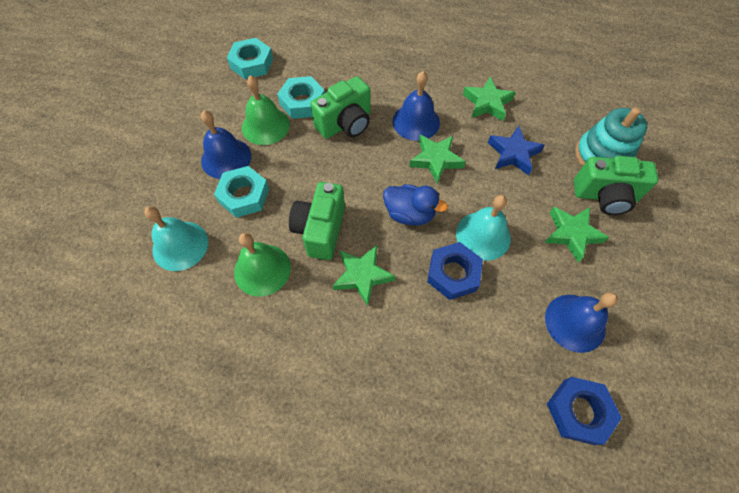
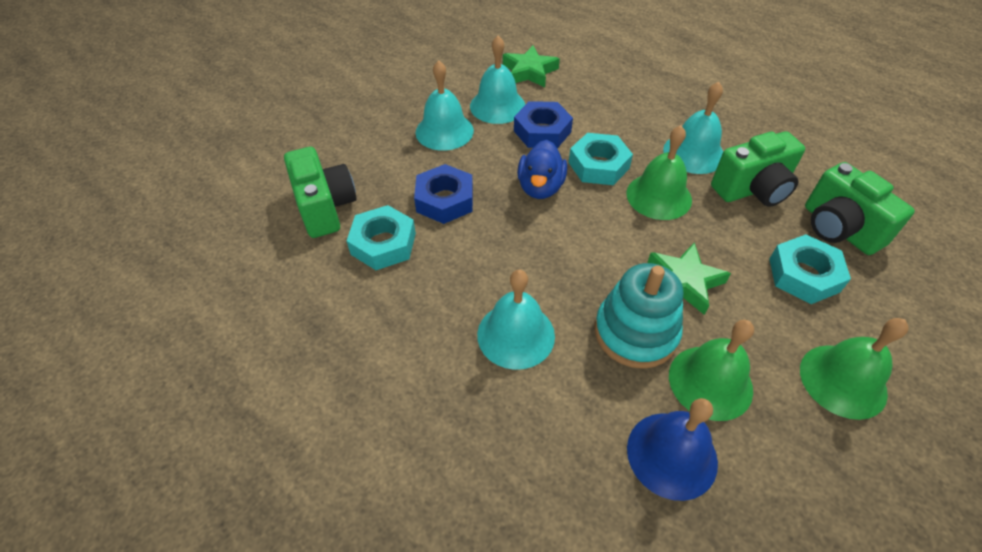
blue bell: 3 -> 1
blue star: 1 -> 0
green bell: 2 -> 3
green star: 4 -> 2
turquoise bell: 2 -> 4

